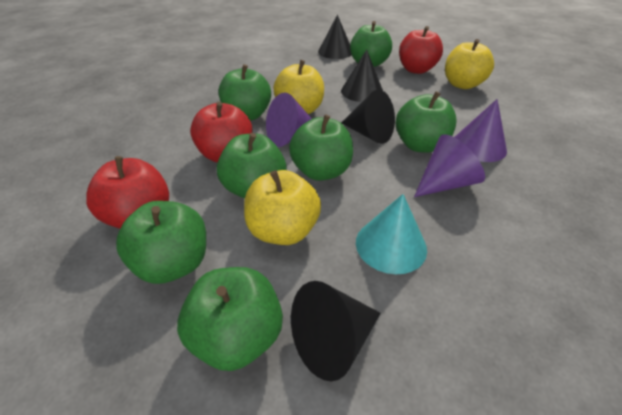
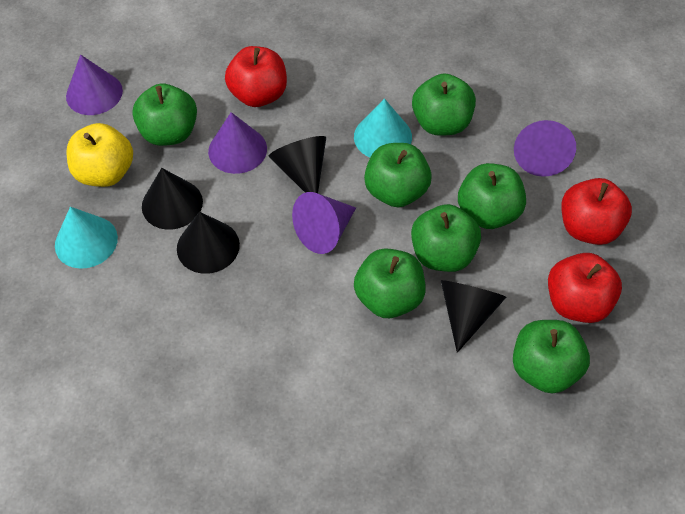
purple cone: 3 -> 4
turquoise cone: 1 -> 2
yellow apple: 3 -> 1

